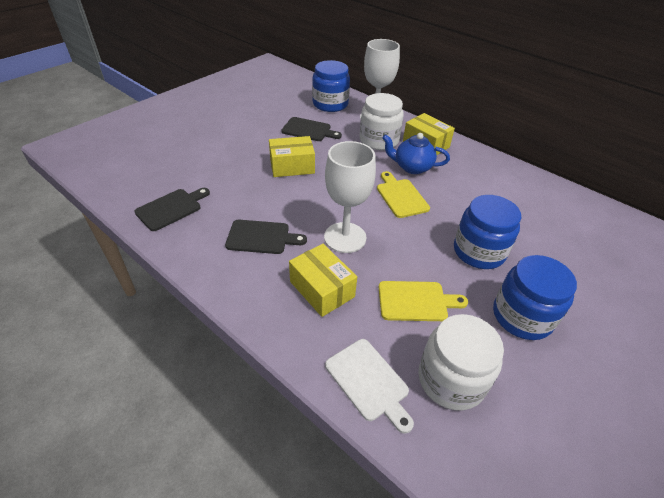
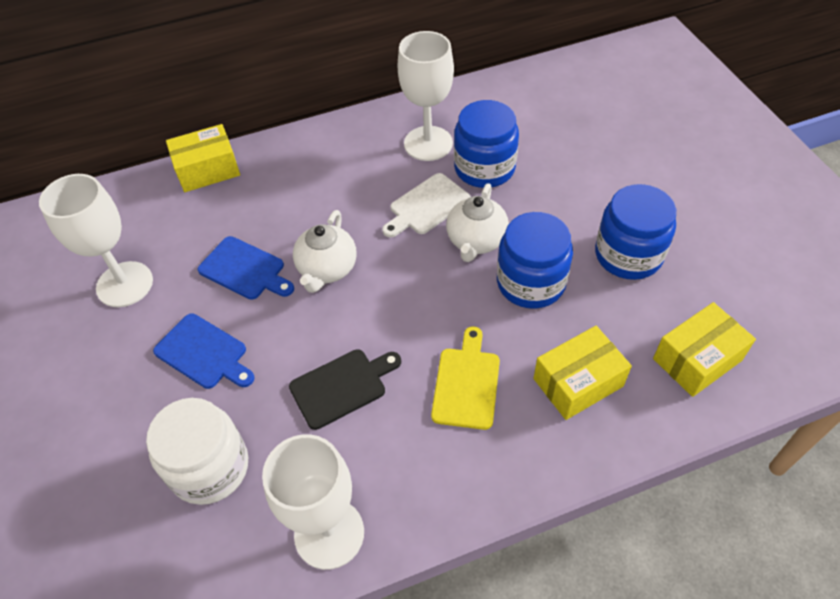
black cutting board: 3 -> 1
blue cutting board: 0 -> 2
blue teapot: 1 -> 0
white goblet: 2 -> 3
white jar: 2 -> 1
white teapot: 0 -> 2
yellow cutting board: 2 -> 1

